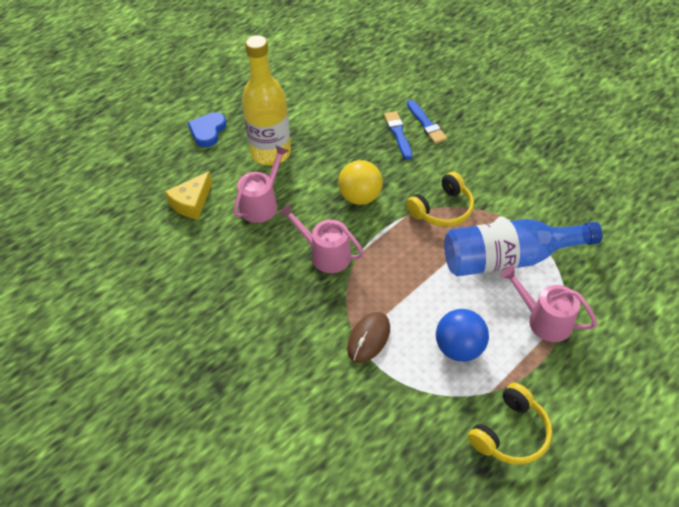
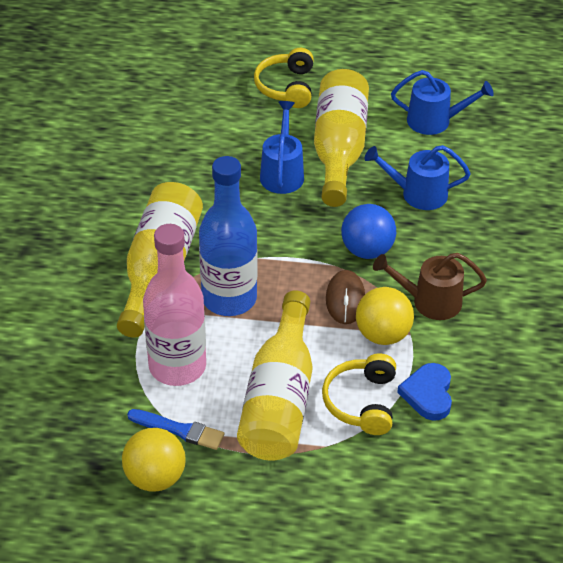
blue brush: 2 -> 1
blue watering can: 0 -> 3
brown watering can: 0 -> 1
pink bottle: 0 -> 1
pink watering can: 3 -> 0
yellow ball: 1 -> 2
yellow bottle: 1 -> 3
yellow cheese: 1 -> 0

